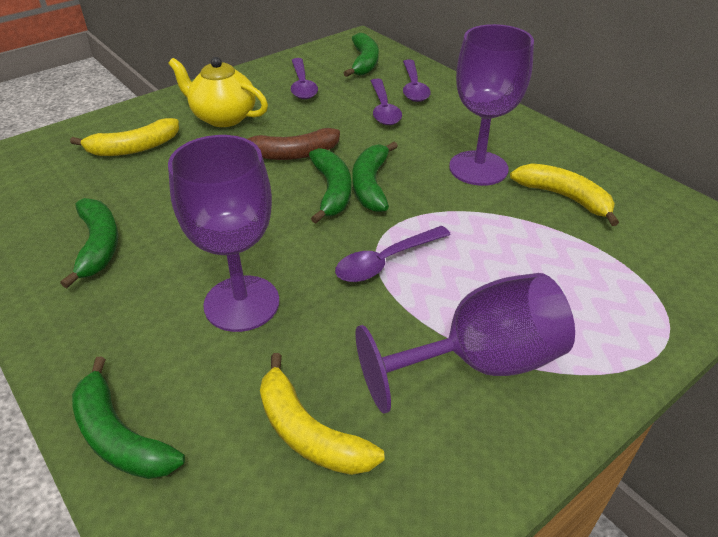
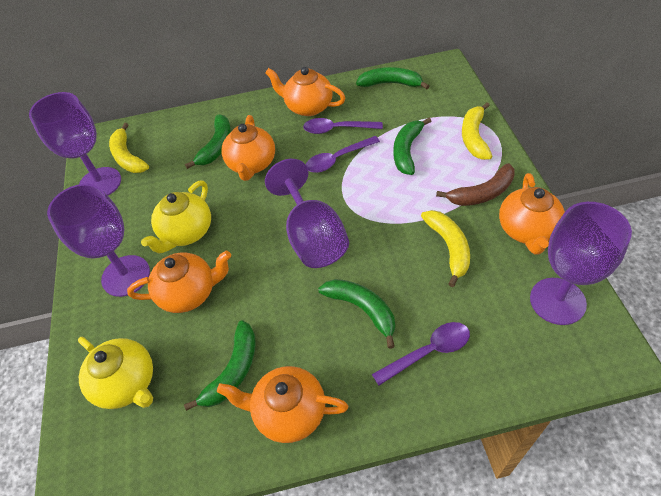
orange teapot: 0 -> 5
purple goblet: 3 -> 4
purple spoon: 4 -> 3
yellow teapot: 1 -> 2

